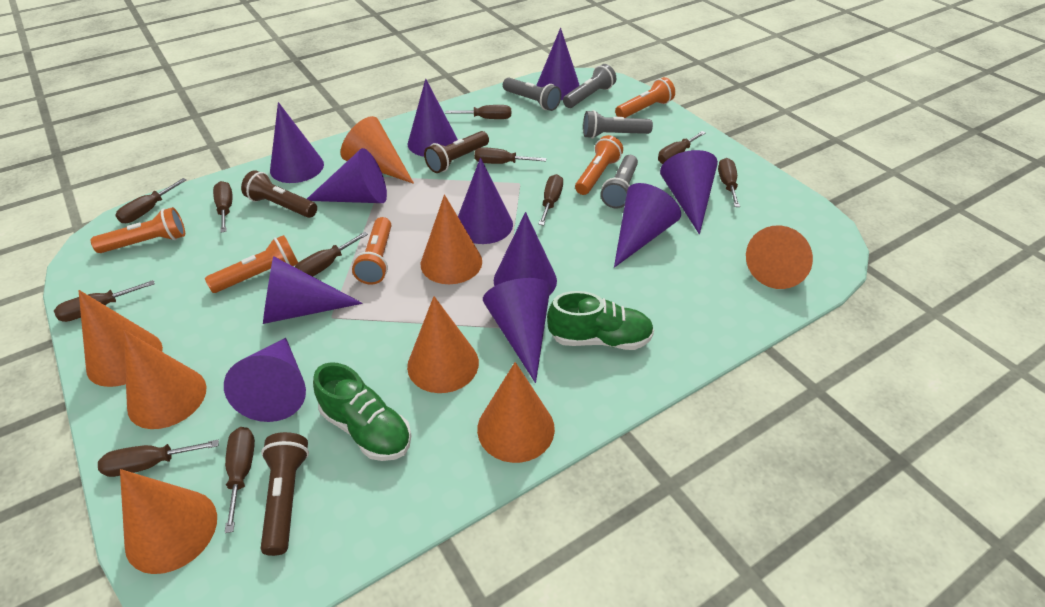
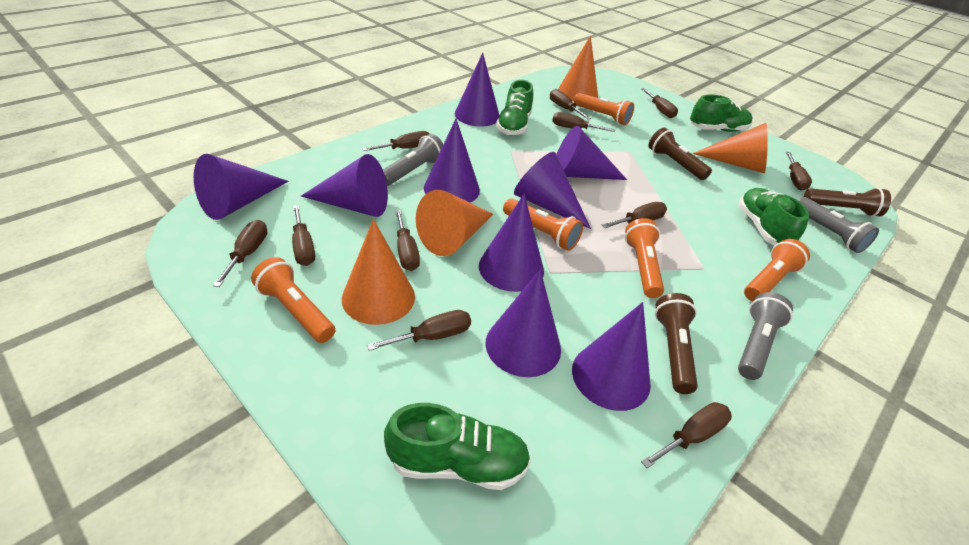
green shoe: 2 -> 4
grey flashlight: 4 -> 3
orange cone: 8 -> 4
purple cone: 11 -> 9

